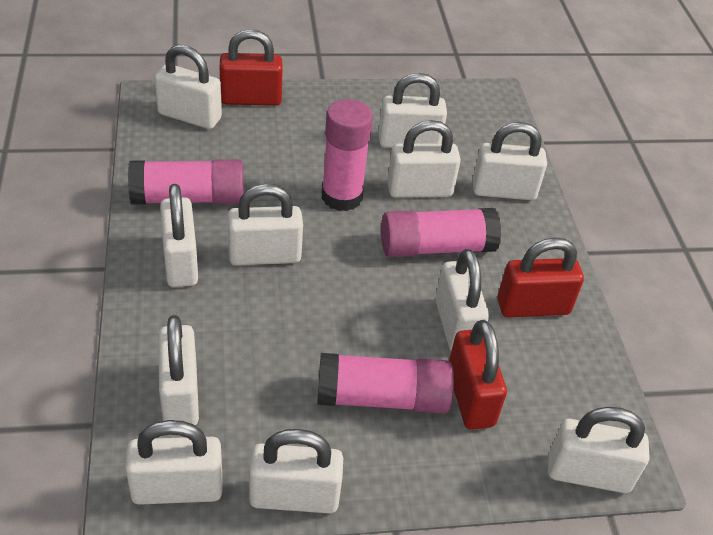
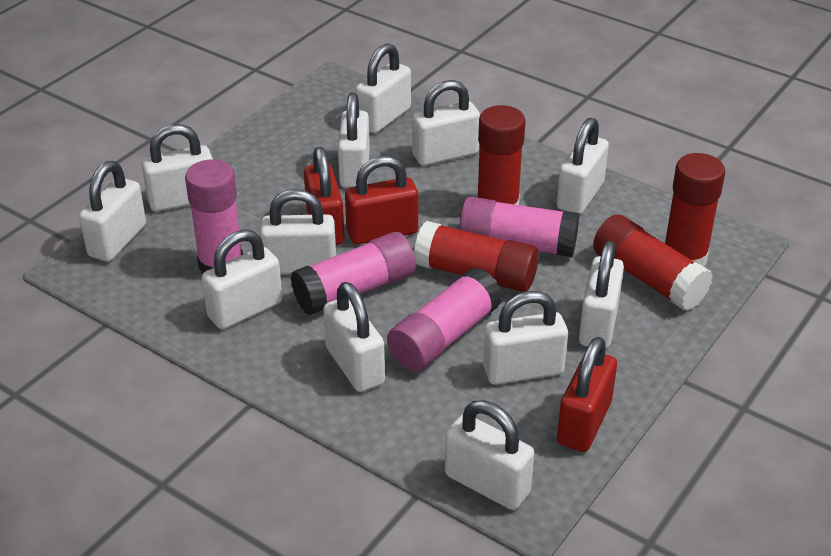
red glue stick: 0 -> 4
white padlock: 11 -> 12

